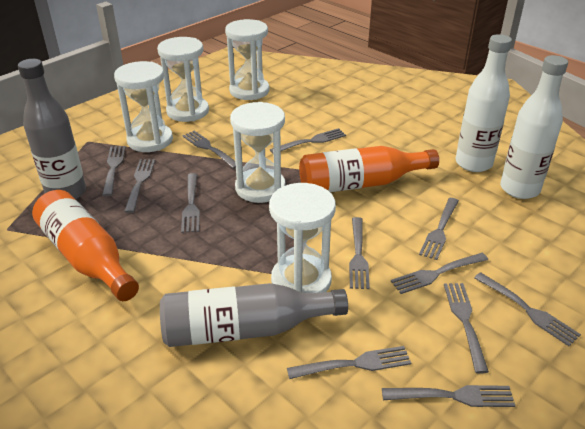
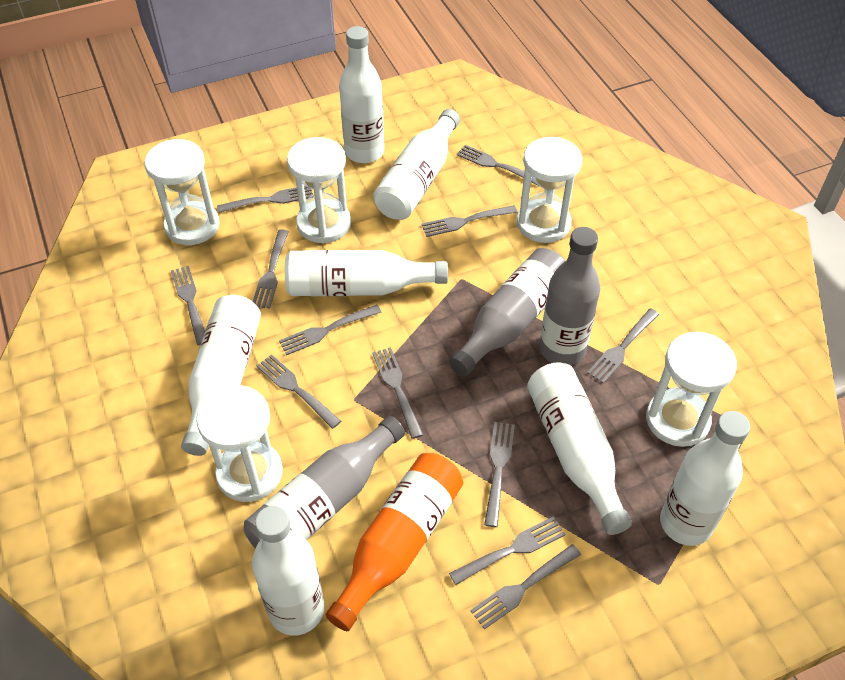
grey bottle: 2 -> 3
orange bottle: 2 -> 1
white bottle: 2 -> 7

